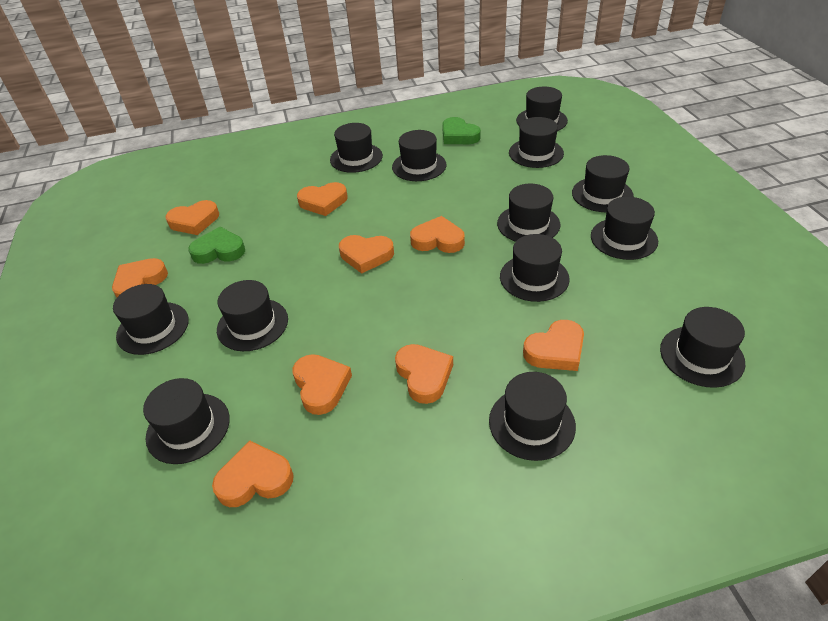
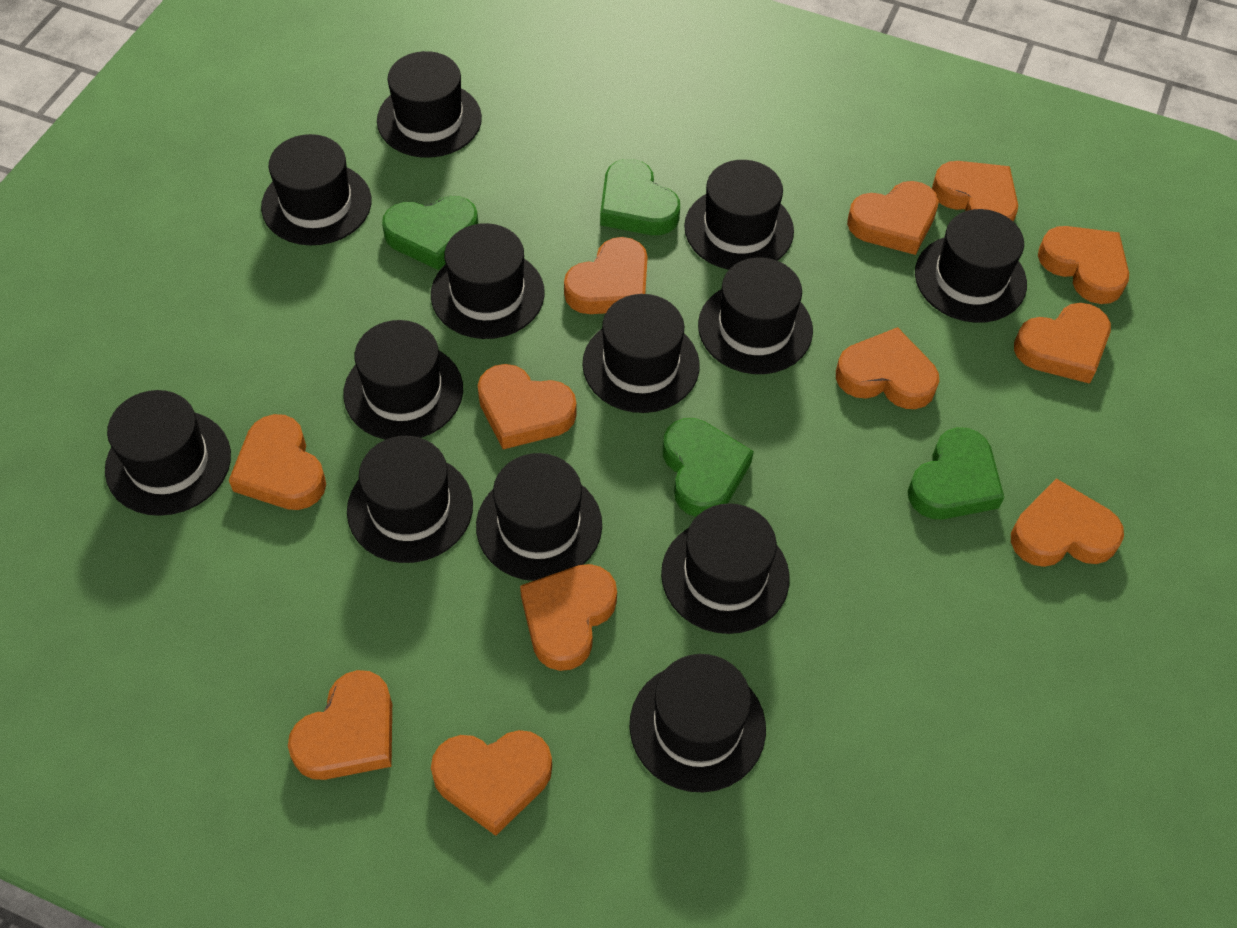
green heart: 2 -> 4
orange heart: 9 -> 12

